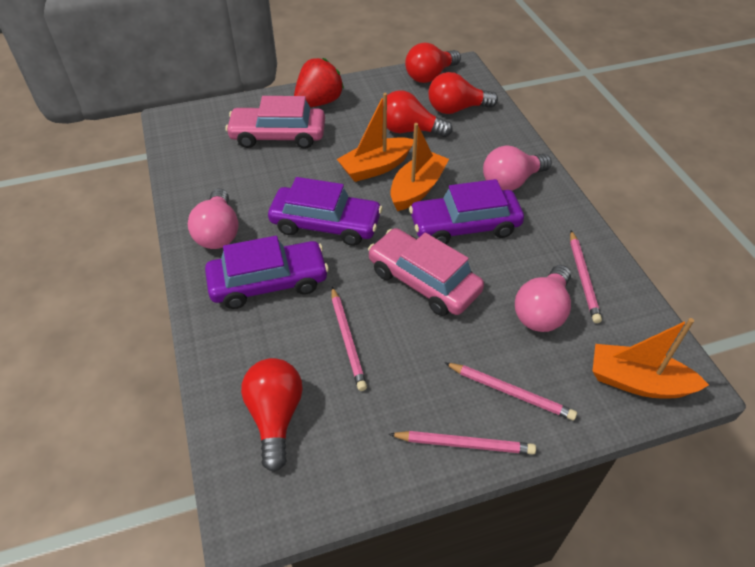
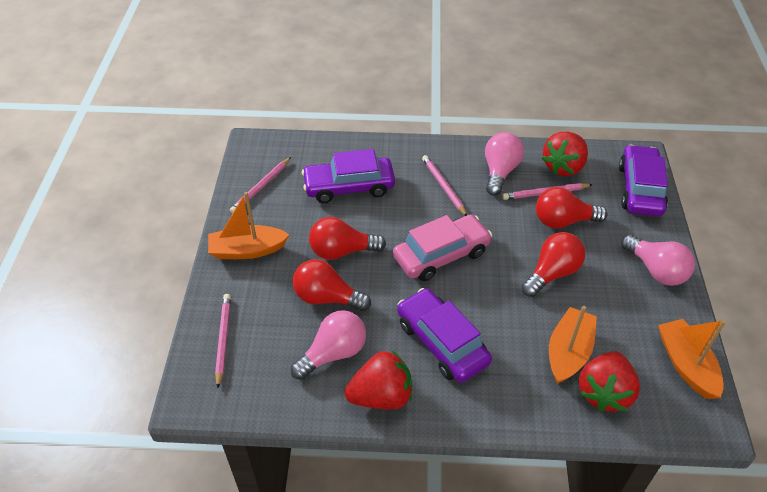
pink car: 2 -> 1
red strawberry: 1 -> 3

